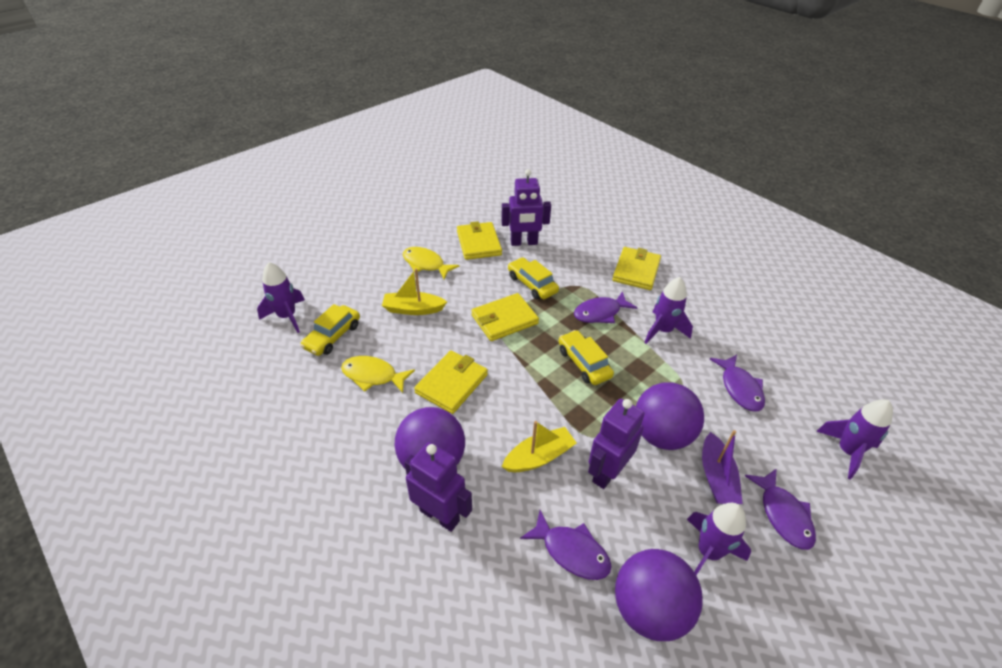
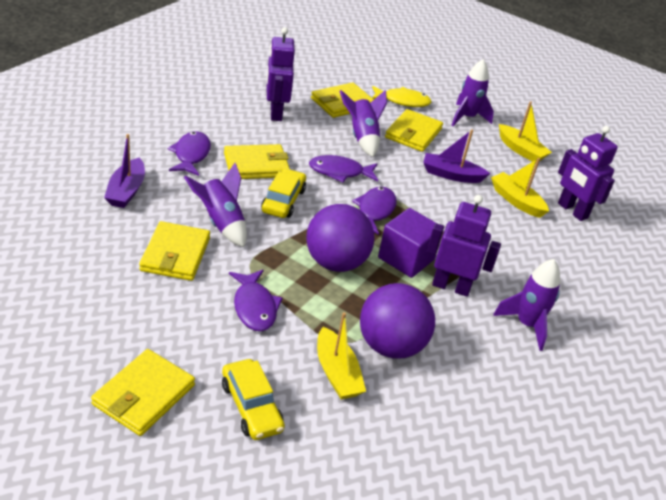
purple ball: 3 -> 2
purple boat: 1 -> 2
purple cube: 0 -> 1
yellow boat: 2 -> 3
yellow car: 3 -> 2
yellow fish: 2 -> 1
yellow wallet: 4 -> 5

